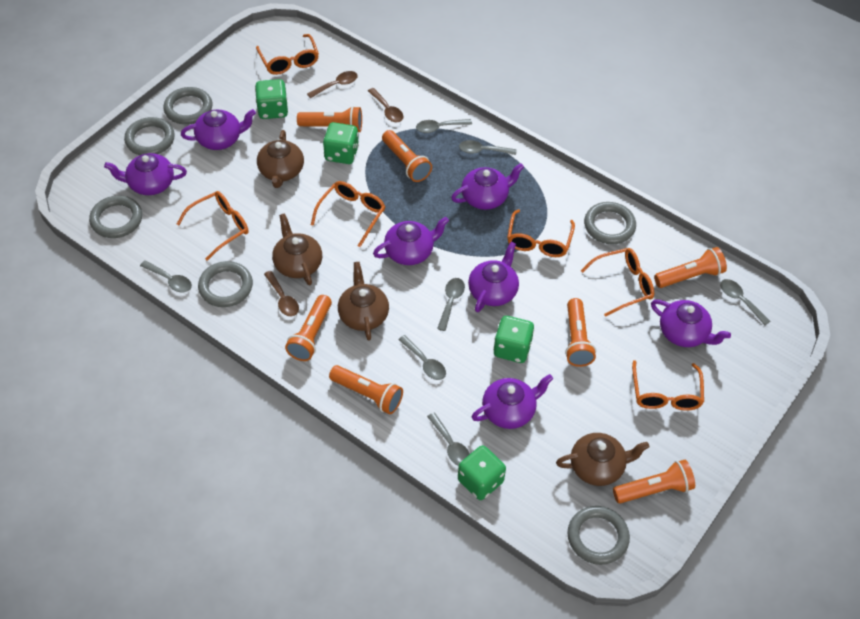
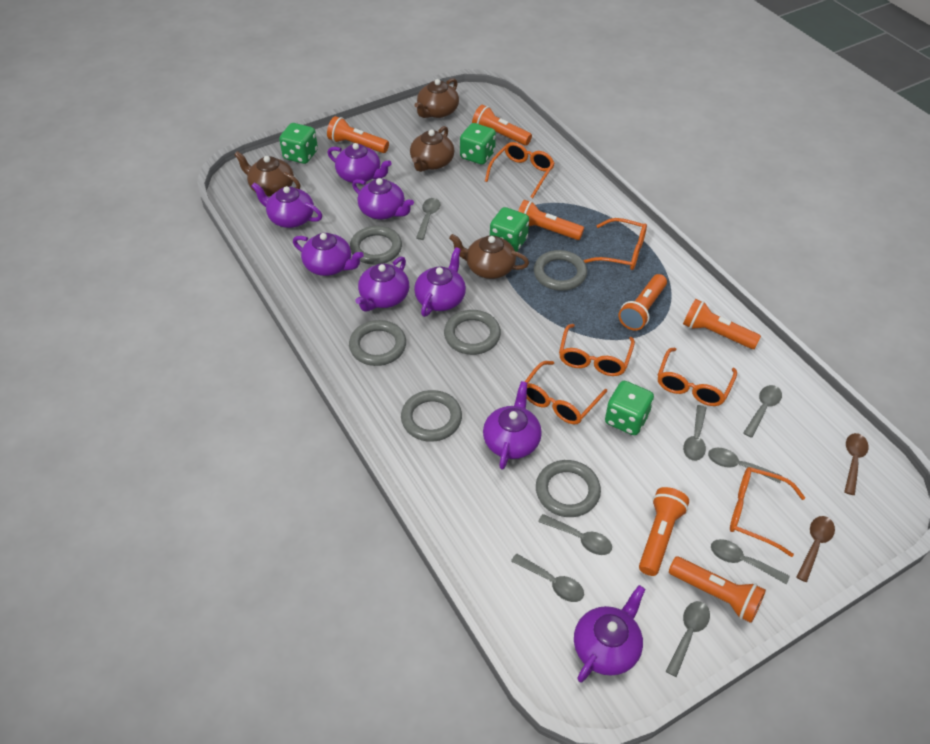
brown spoon: 3 -> 2
grey spoon: 7 -> 8
purple teapot: 7 -> 8

